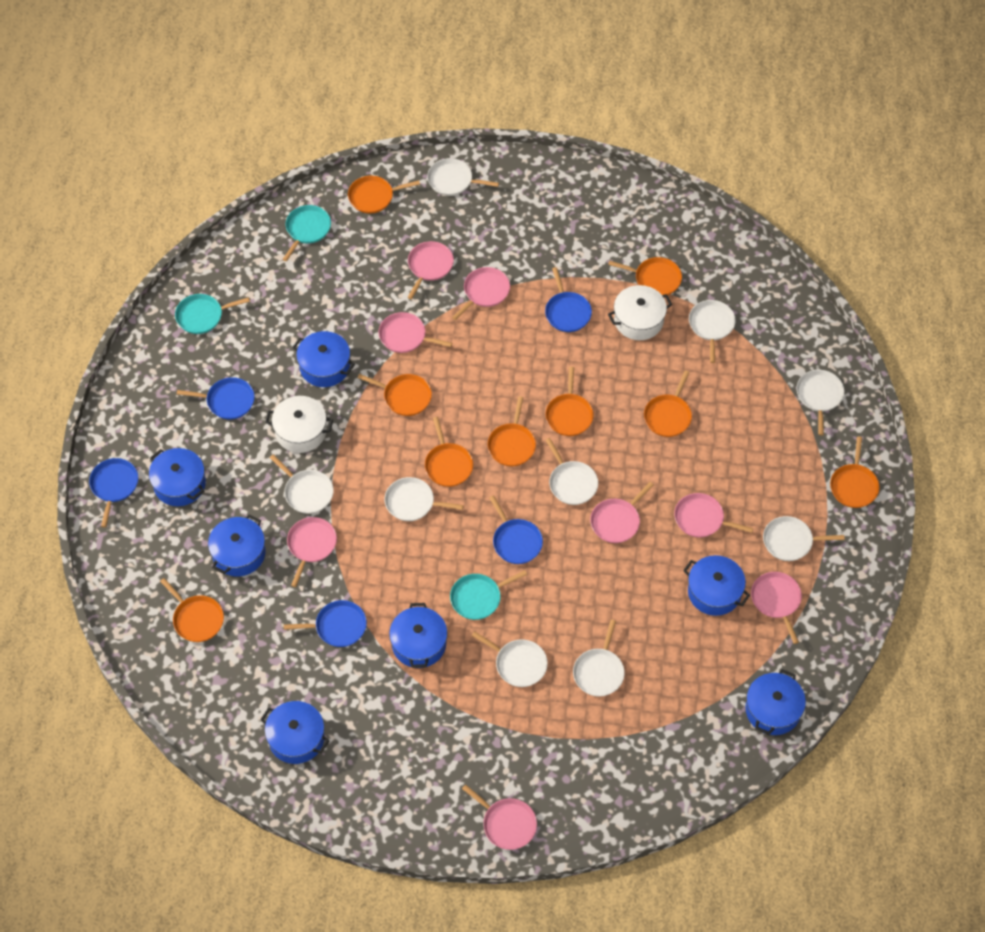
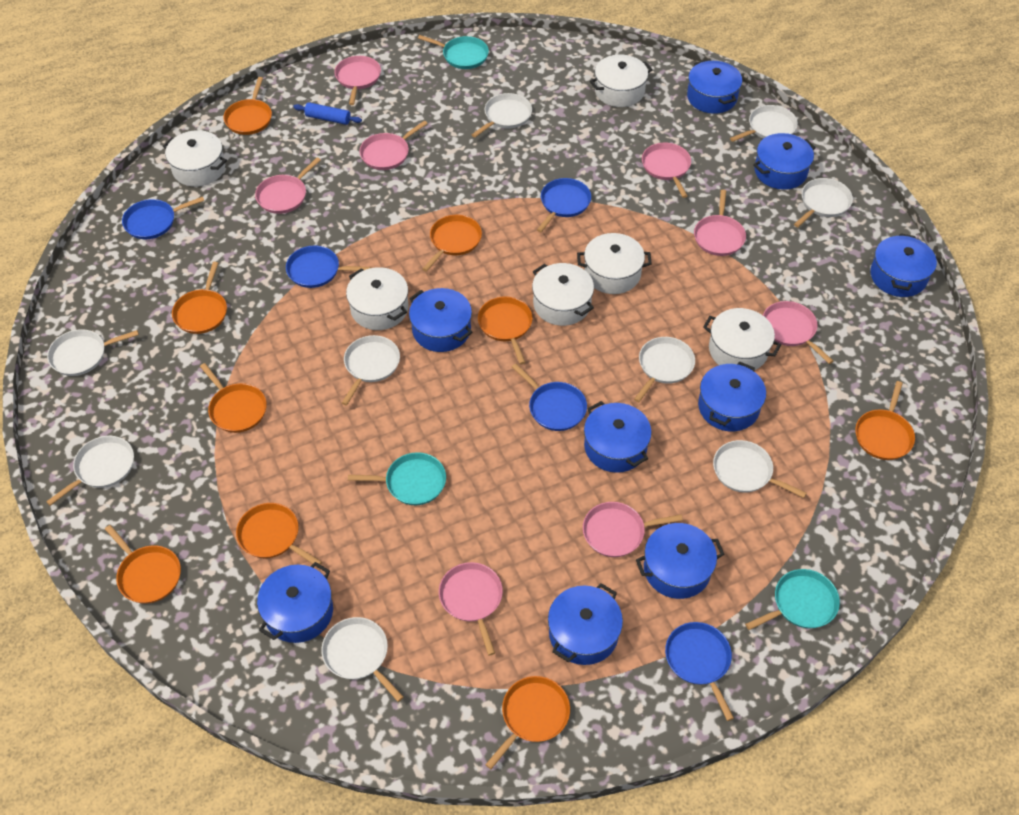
blue pot: 7 -> 9
blue rolling pin: 0 -> 1
white pot: 2 -> 6

